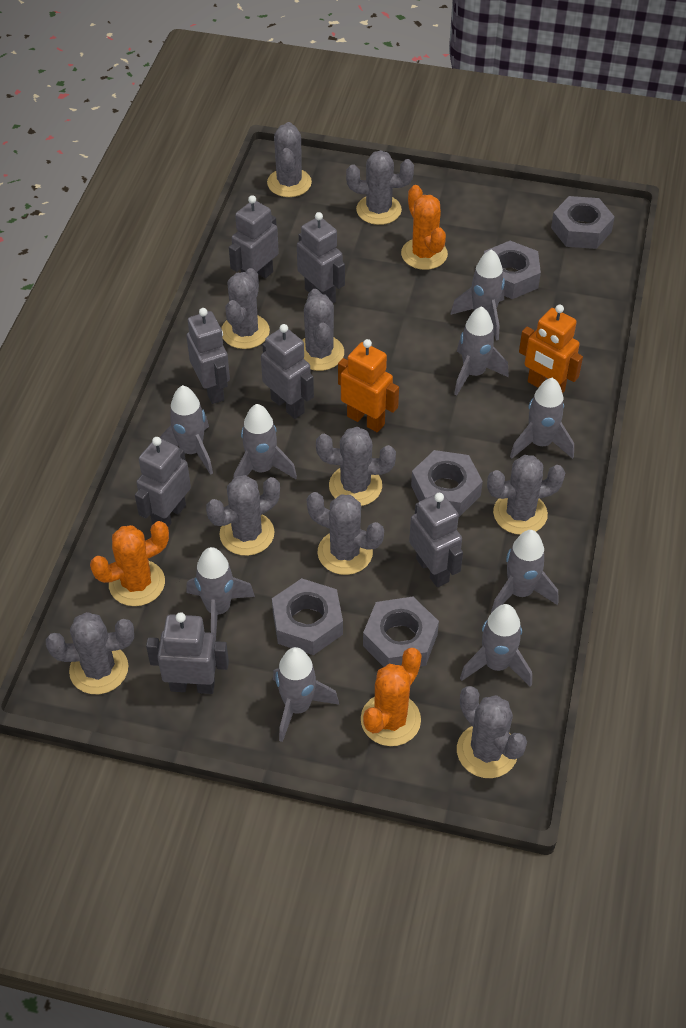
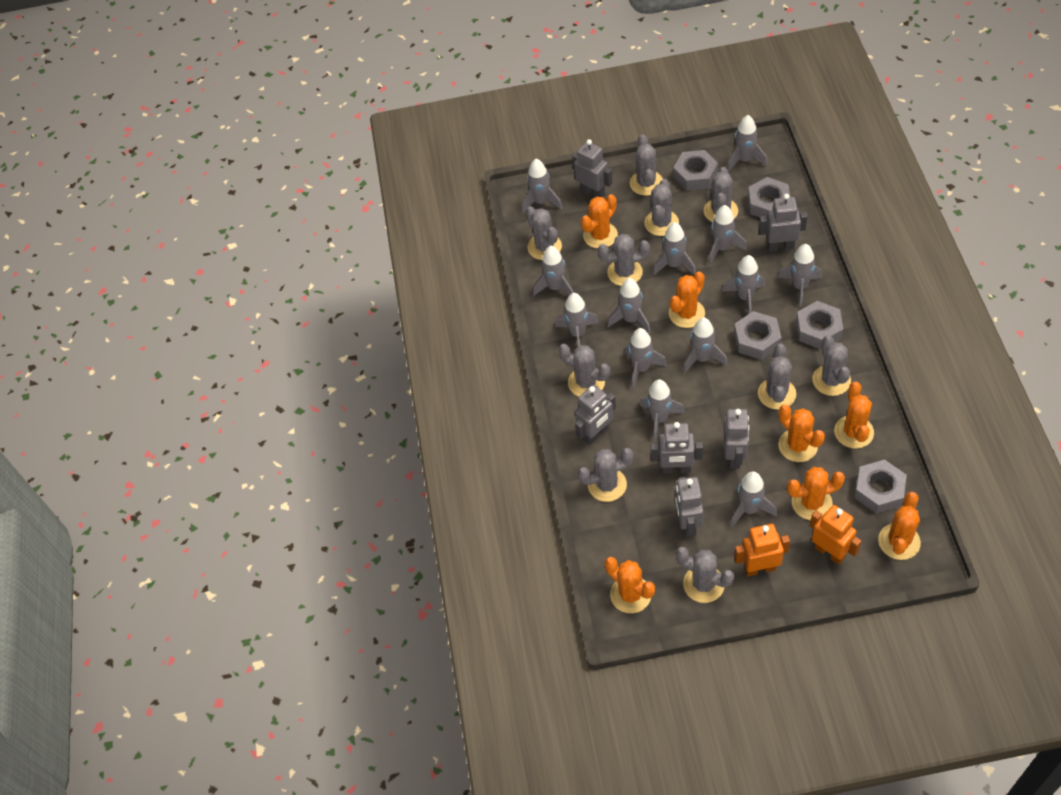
grey robot: 7 -> 6
grey rocket: 9 -> 13
orange cactus: 3 -> 7

